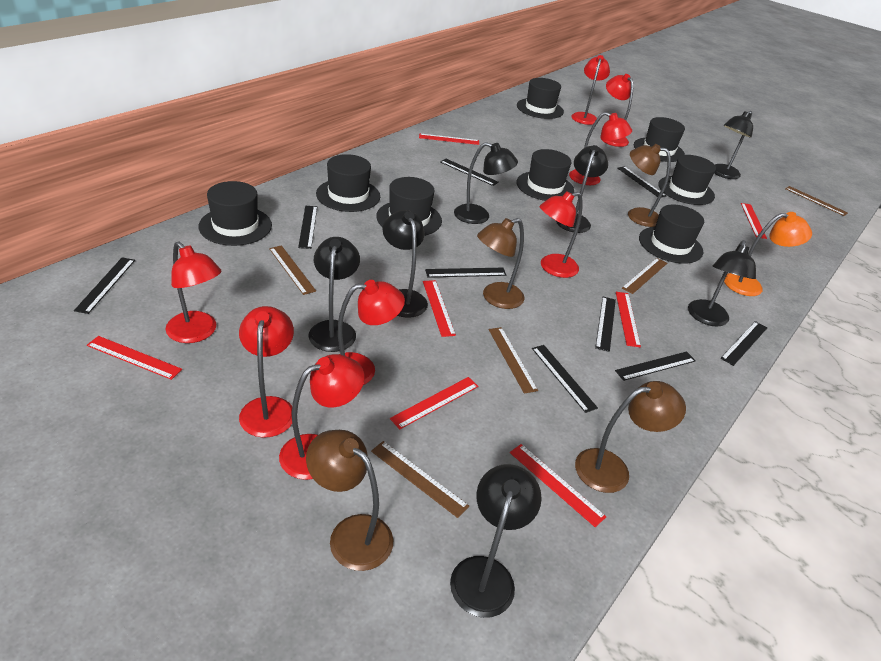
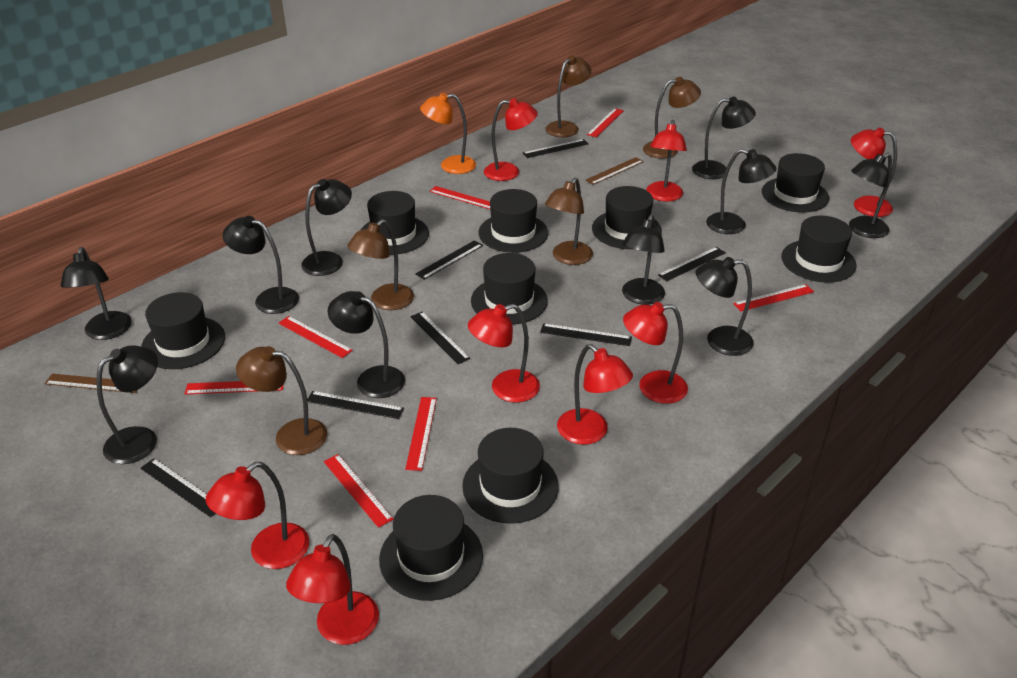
black hat: 8 -> 9
black lamp: 7 -> 10
black ruler: 9 -> 7
brown lamp: 4 -> 5
brown ruler: 5 -> 2

